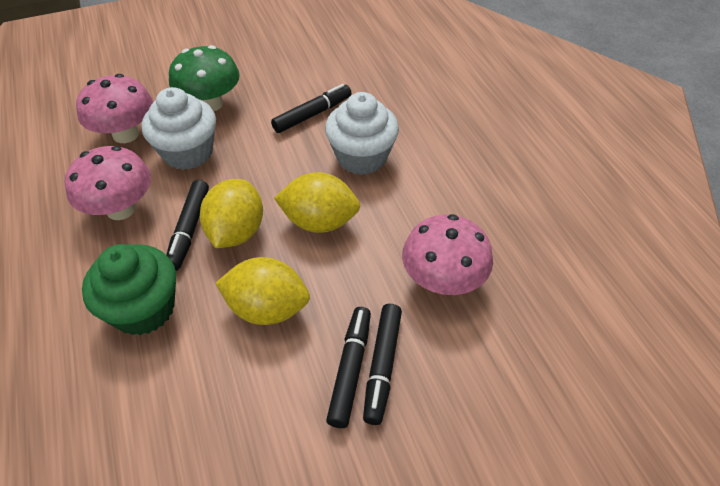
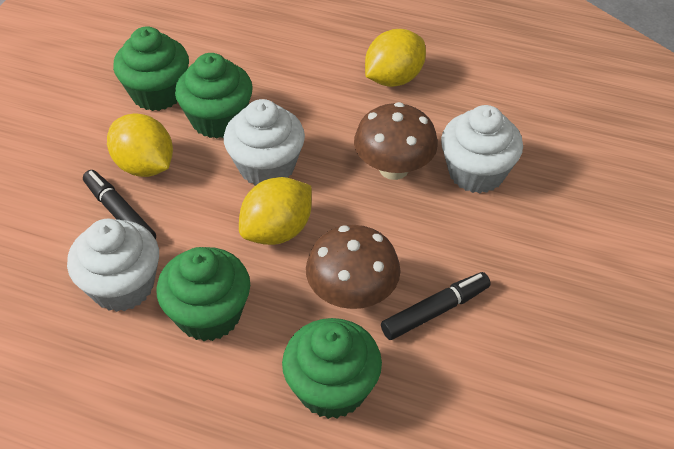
black marker: 4 -> 2
brown mushroom: 0 -> 2
green cupcake: 1 -> 4
green mushroom: 1 -> 0
pink mushroom: 3 -> 0
white cupcake: 2 -> 3

